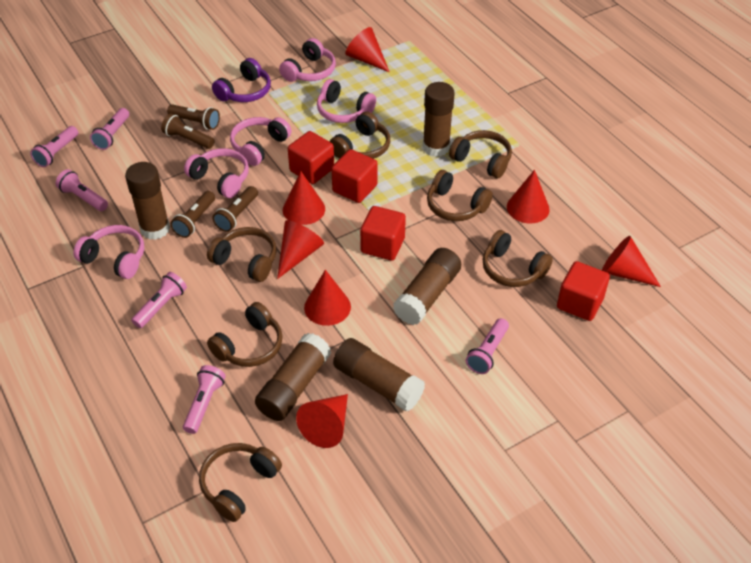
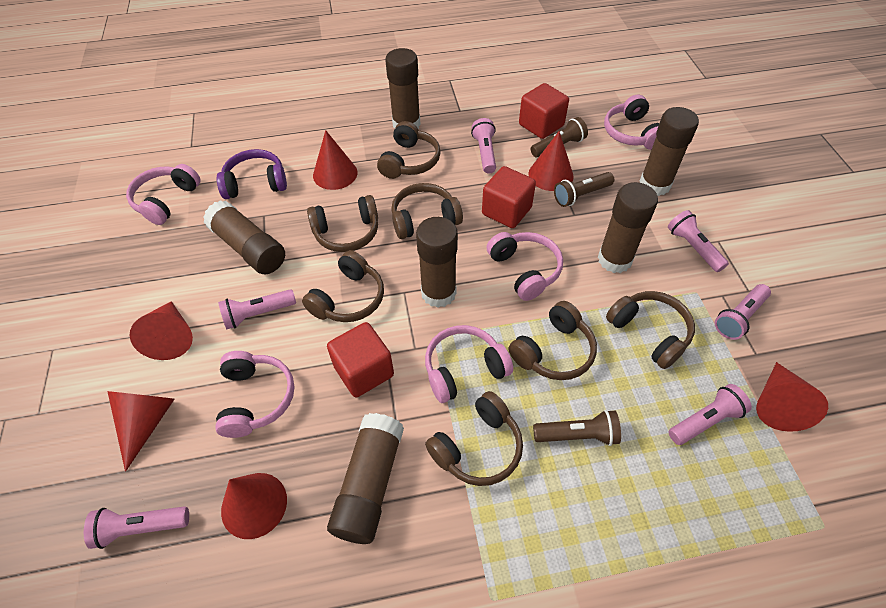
brown flashlight: 4 -> 3
brown glue stick: 5 -> 6
red cone: 7 -> 6
red cube: 4 -> 3

